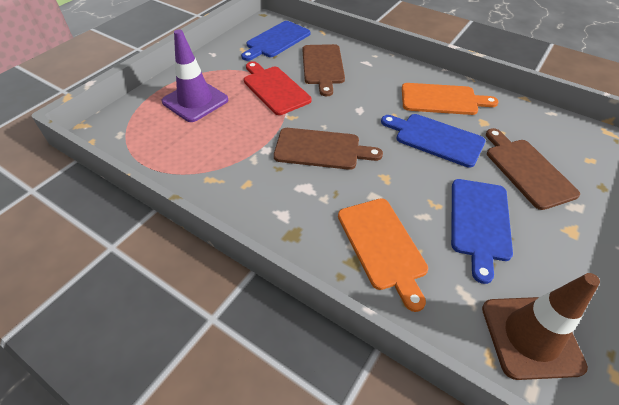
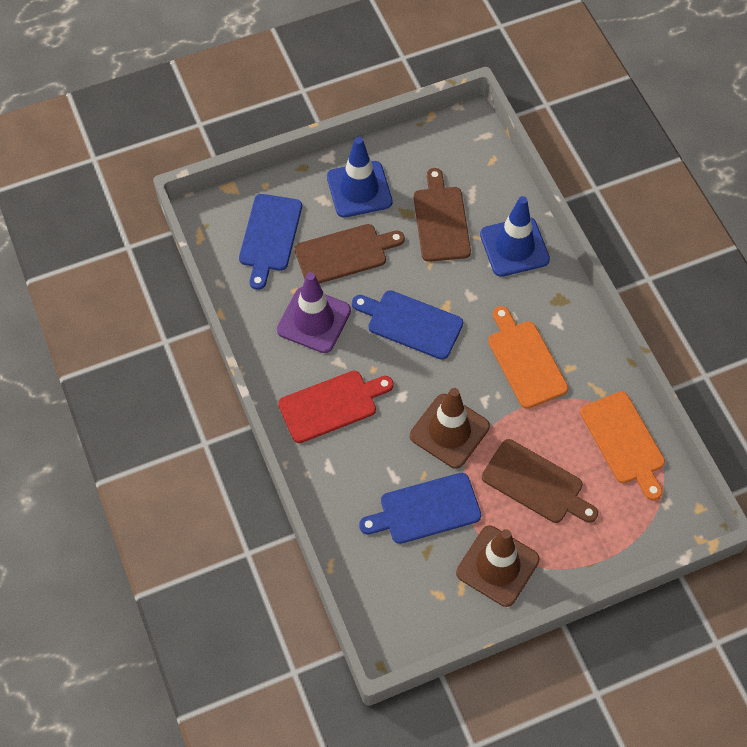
blue traffic cone: 0 -> 2
brown traffic cone: 1 -> 2

